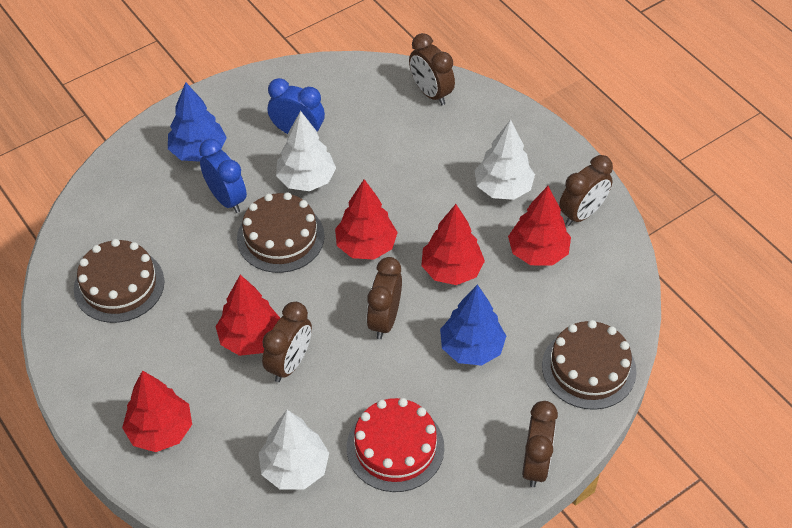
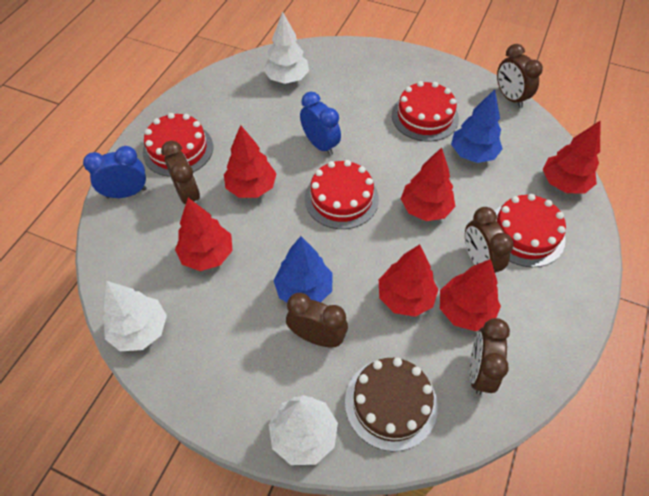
brown cake: 3 -> 1
red cake: 1 -> 4
red tree: 5 -> 6

